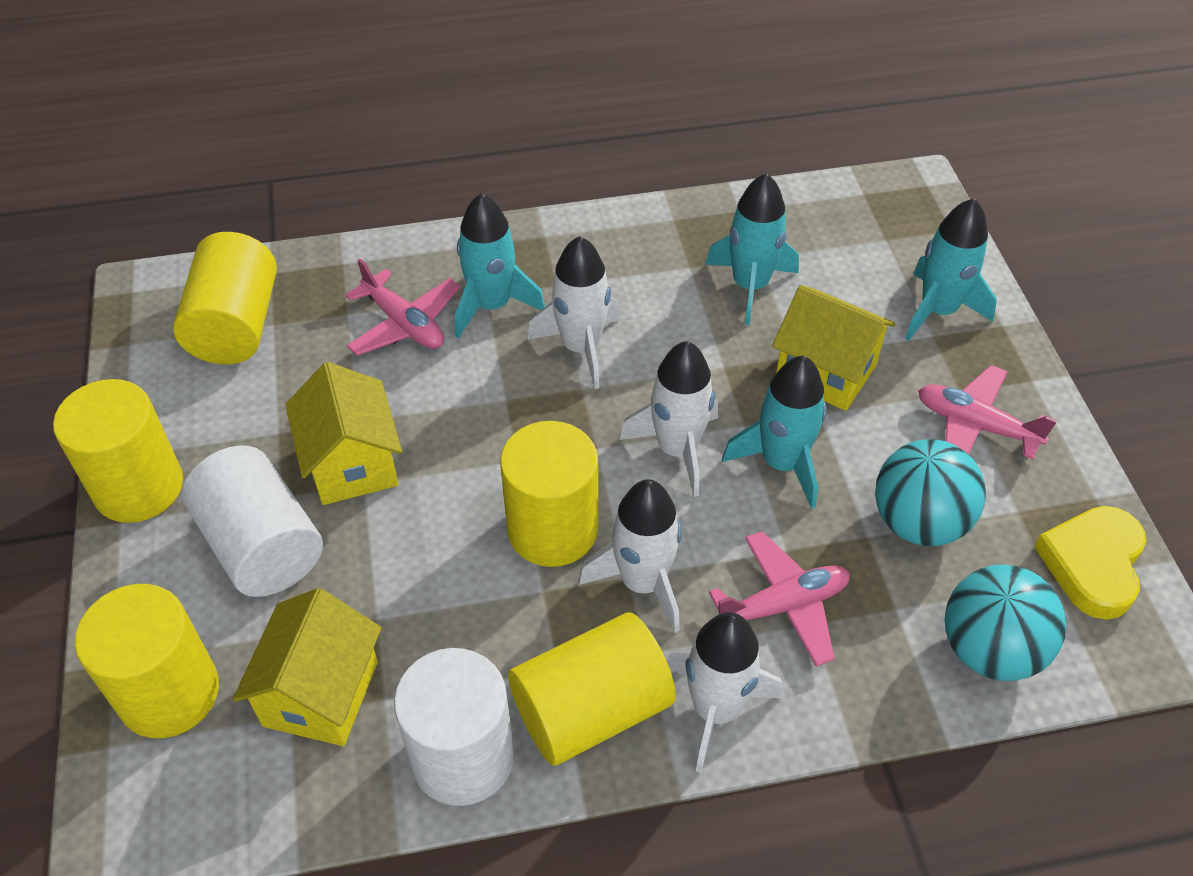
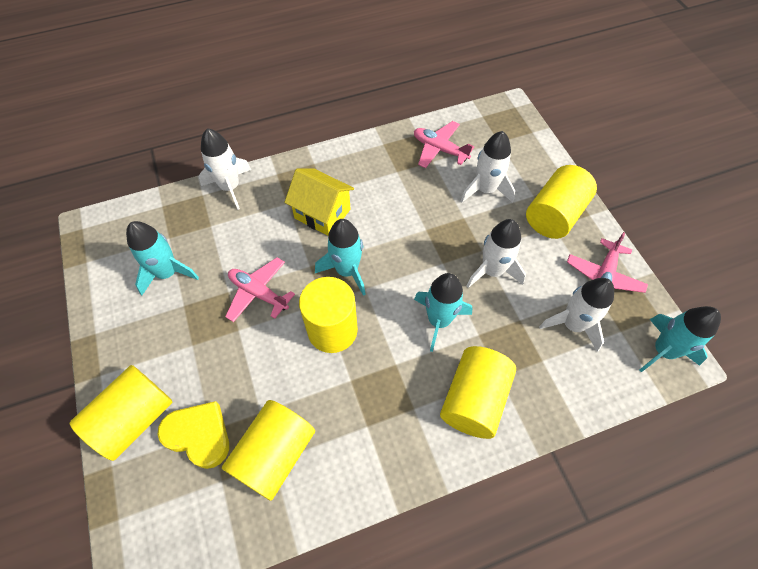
turquoise ball: 2 -> 0
white cylinder: 2 -> 0
yellow house: 3 -> 1

